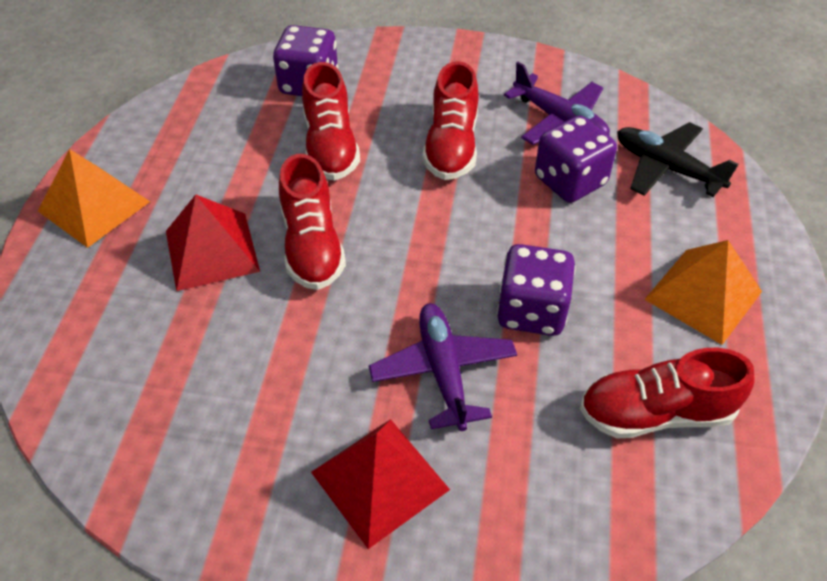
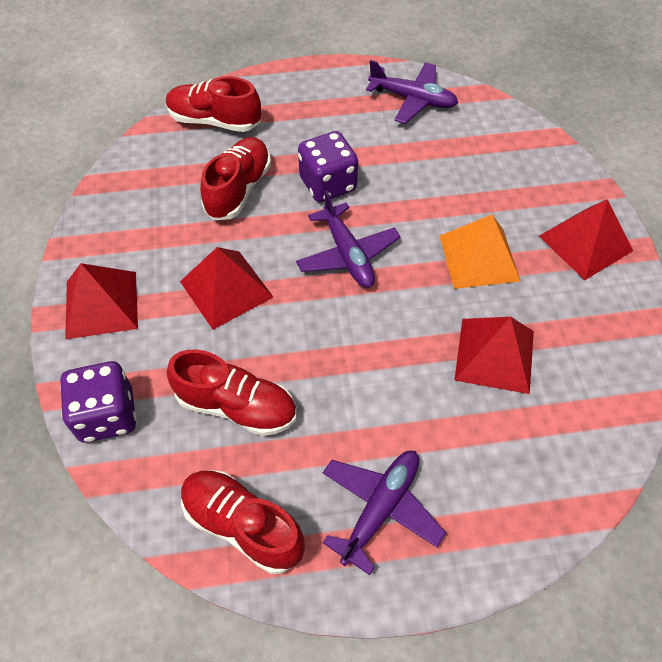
black plane: 1 -> 0
orange pyramid: 2 -> 1
purple dice: 3 -> 2
purple plane: 2 -> 3
red pyramid: 2 -> 4

